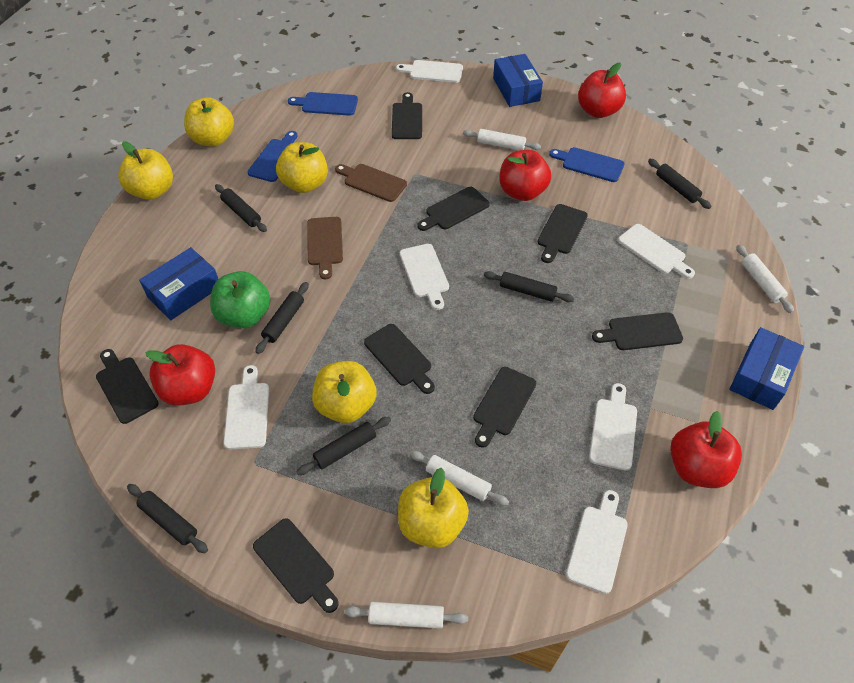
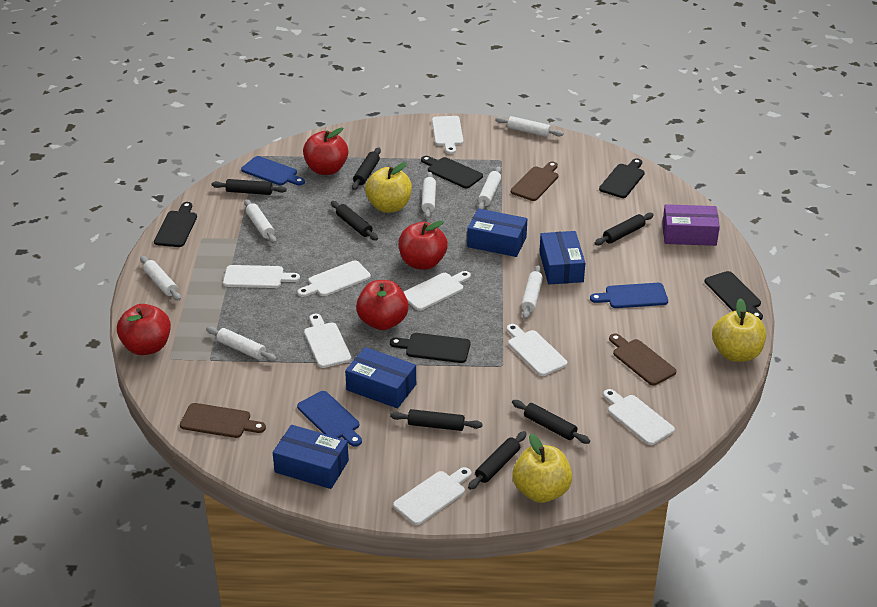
black cutting board: 8 -> 5
black rolling pin: 6 -> 7
blue box: 3 -> 4
brown cutting board: 2 -> 3
green apple: 1 -> 0
purple box: 0 -> 1
white cutting board: 6 -> 8
white rolling pin: 4 -> 7
yellow apple: 5 -> 3

